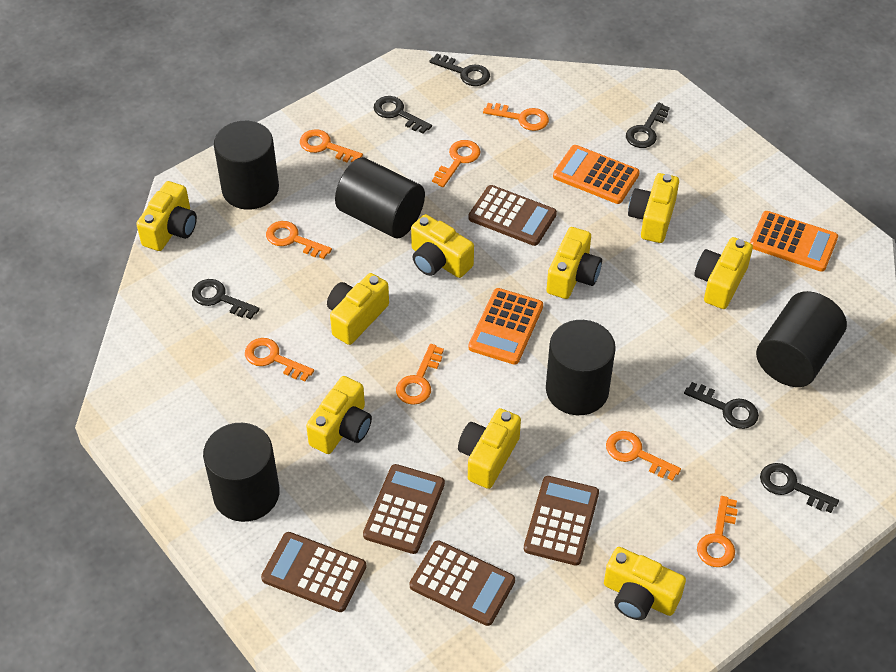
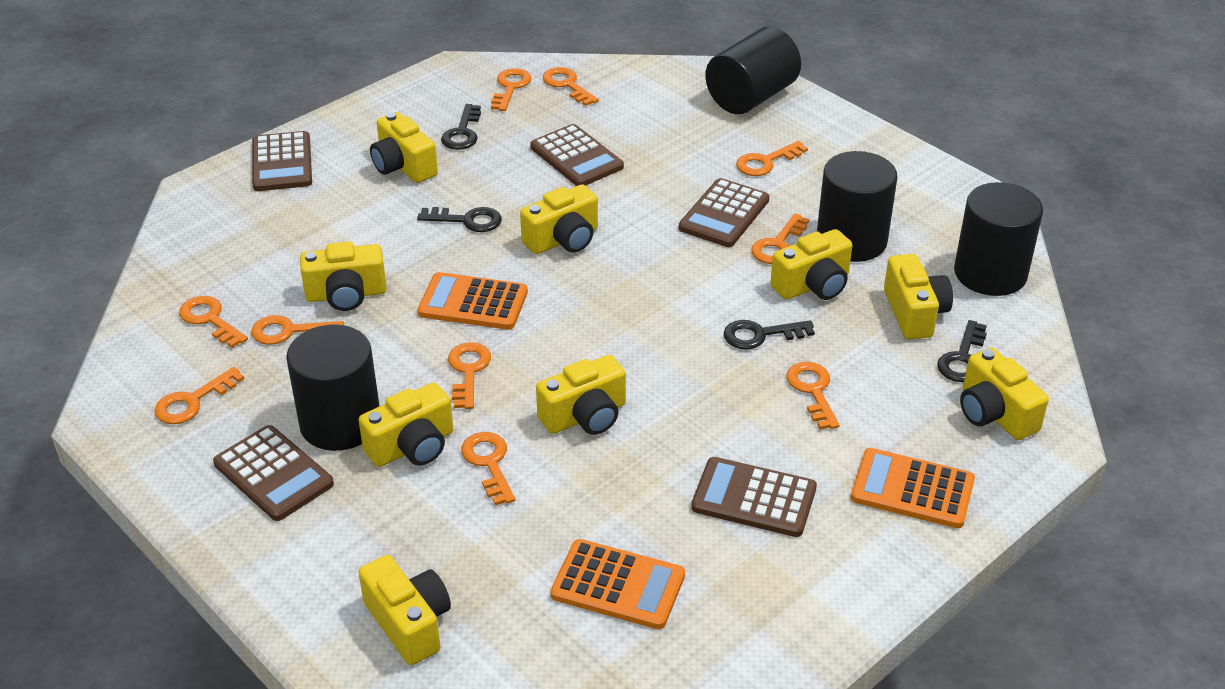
black cylinder: 5 -> 4
black key: 6 -> 4
orange key: 8 -> 10

